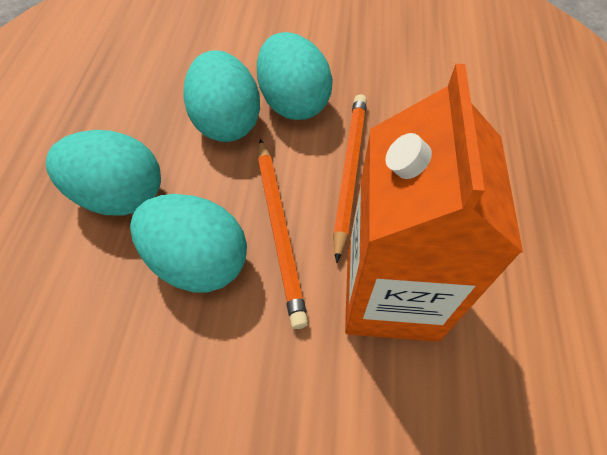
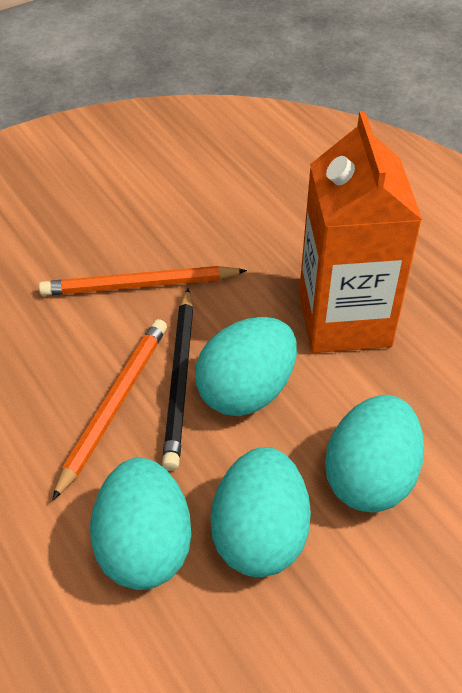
black pencil: 0 -> 1

